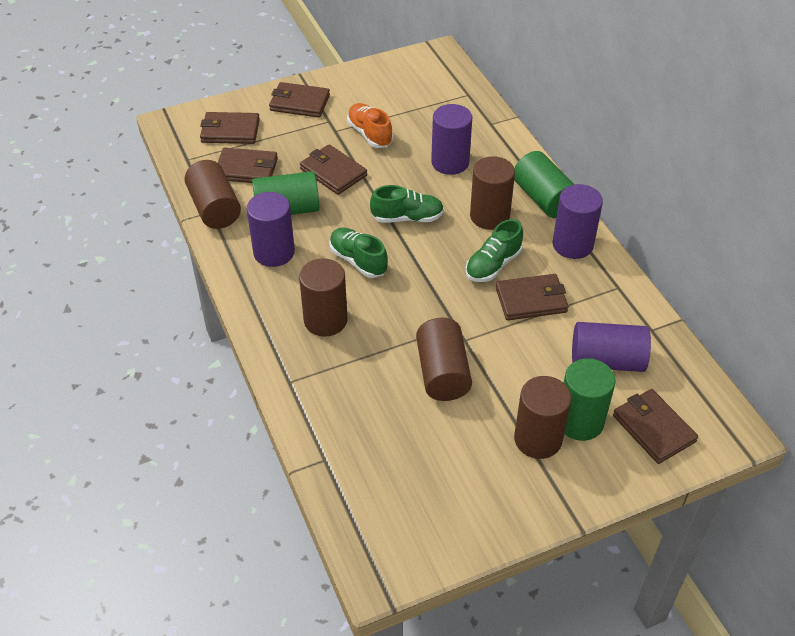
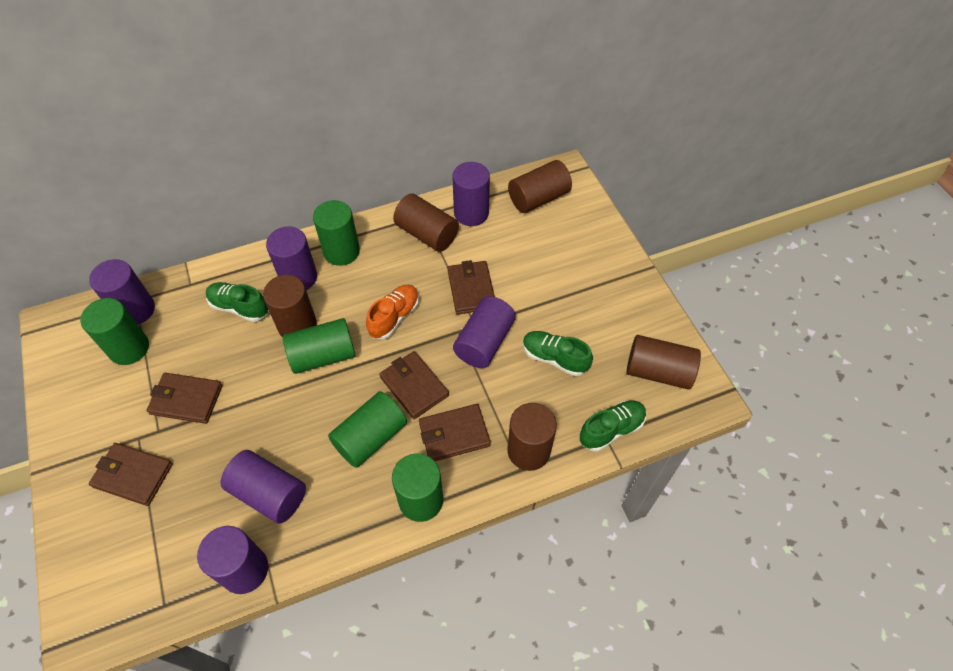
brown wallet: 6 -> 5
green cylinder: 3 -> 5
purple cylinder: 4 -> 6

